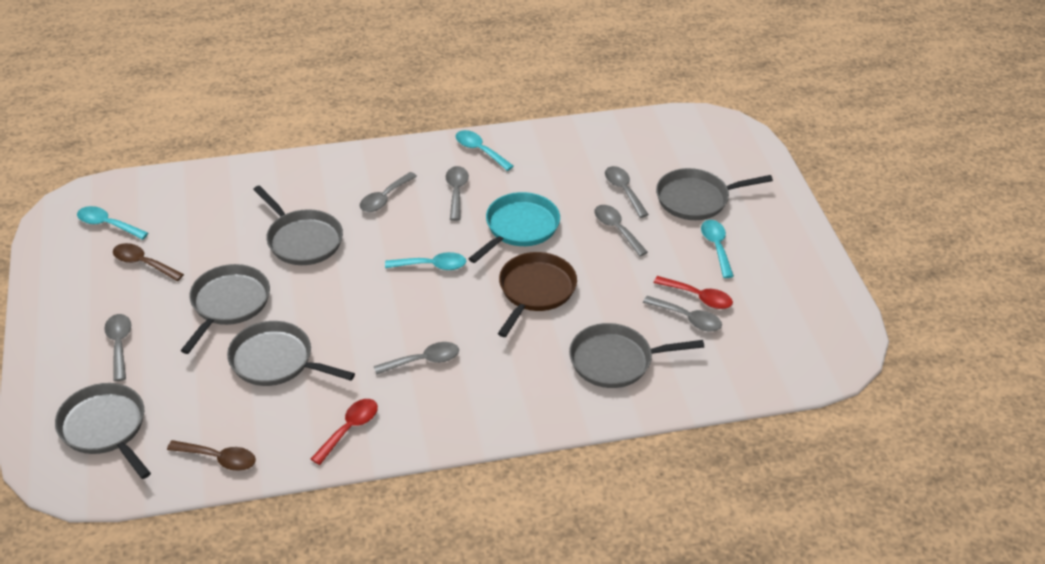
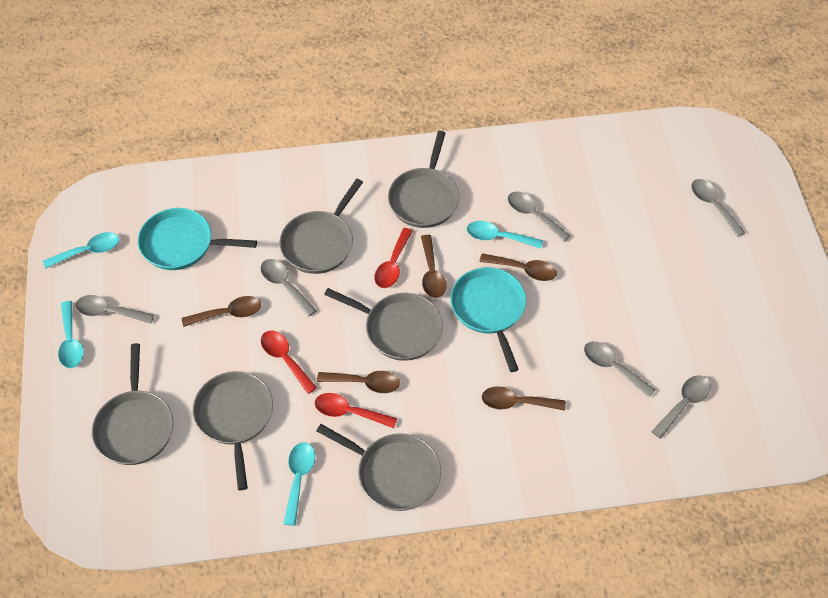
brown pan: 1 -> 0
brown spoon: 2 -> 5
grey spoon: 7 -> 6
red spoon: 2 -> 3
turquoise pan: 1 -> 2

